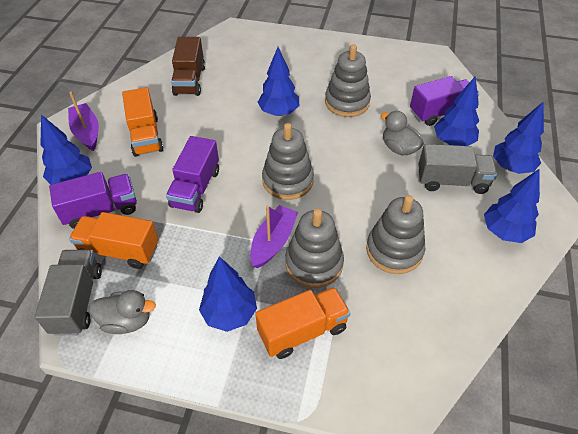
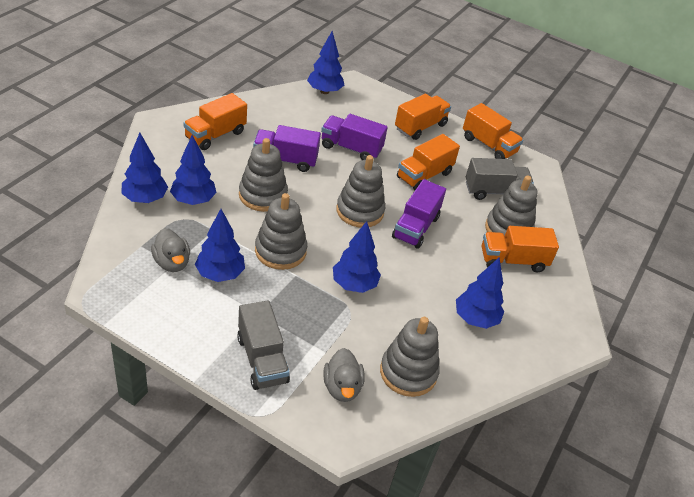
brown truck: 1 -> 0
grey stacking toy: 4 -> 5
orange truck: 3 -> 5
purple boat: 2 -> 0

